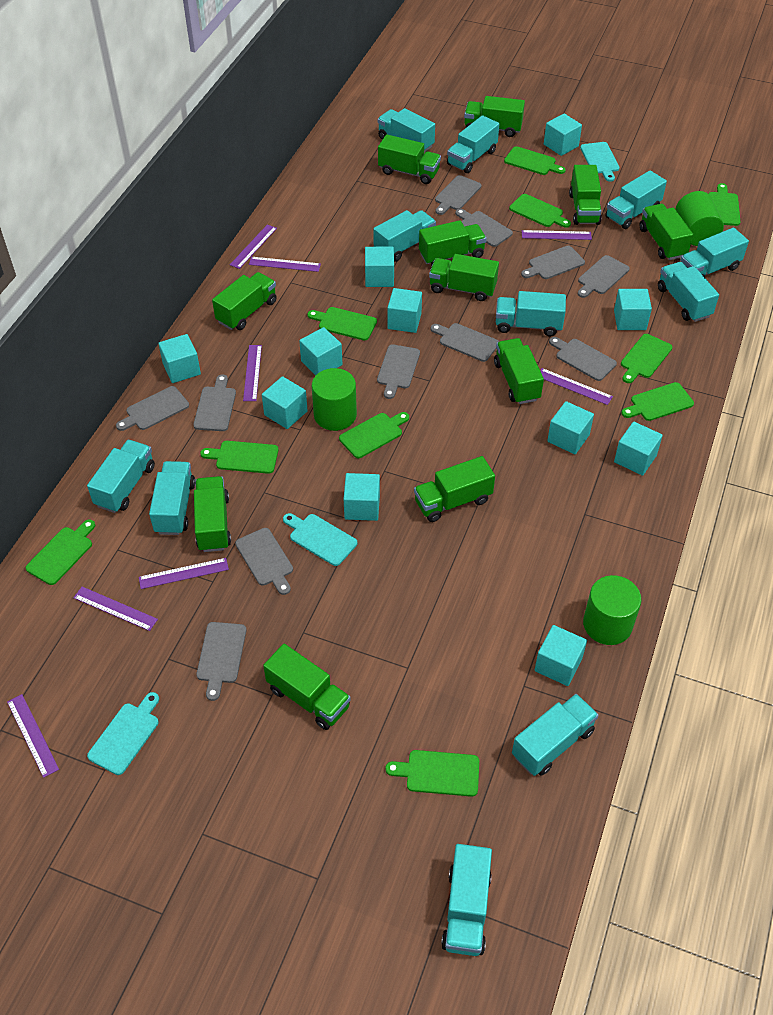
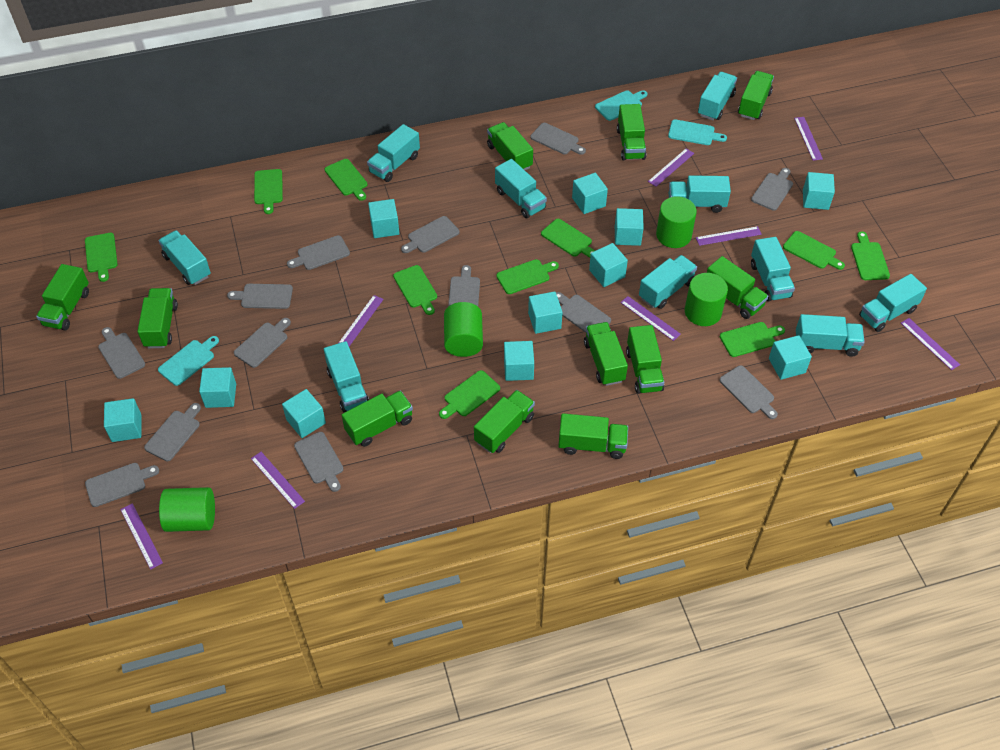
green cylinder: 3 -> 4
grey cutting board: 11 -> 13
turquoise truck: 11 -> 10

